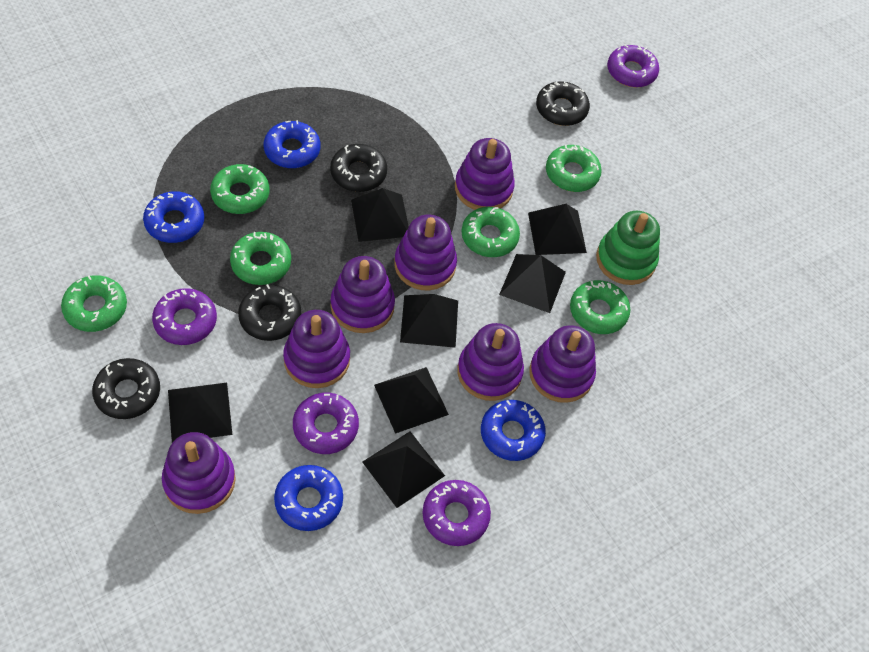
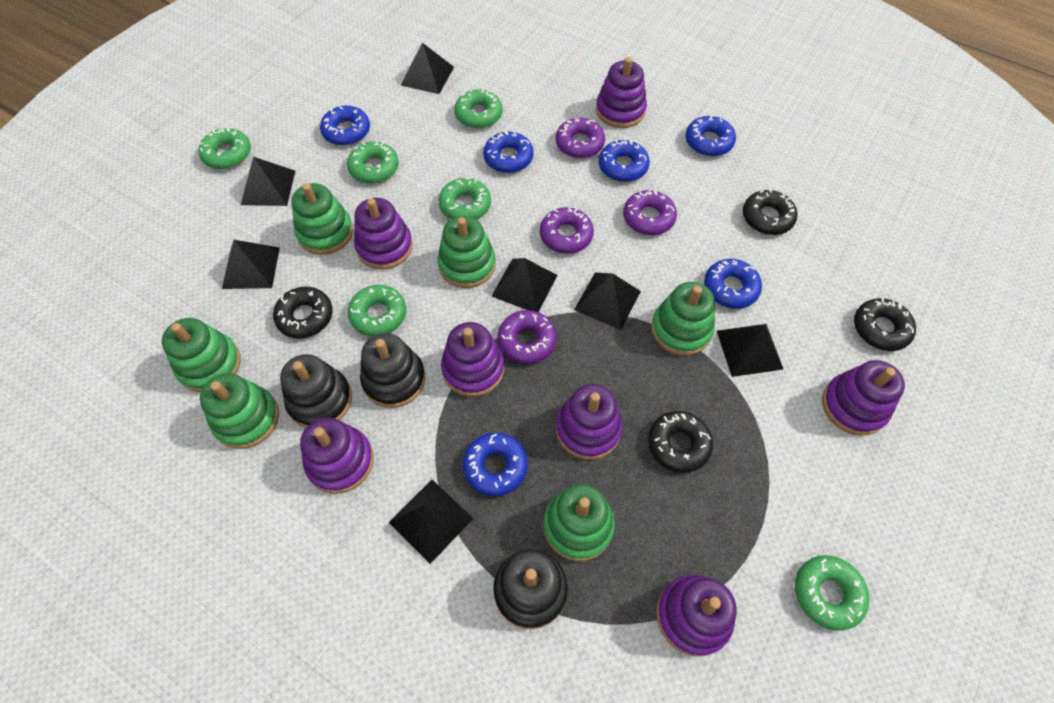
black stacking toy: 0 -> 3
blue donut: 4 -> 6
green stacking toy: 1 -> 6

